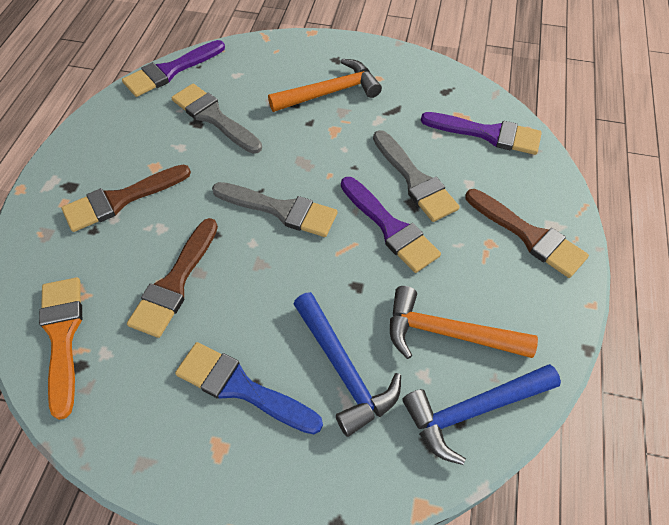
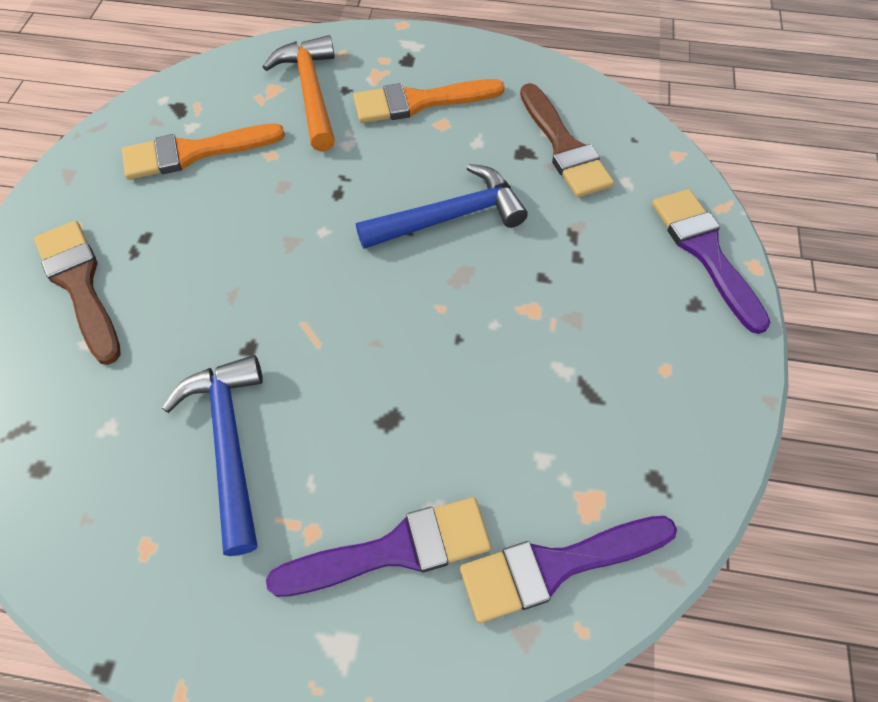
blue brush: 1 -> 0
brown brush: 3 -> 2
grey brush: 3 -> 0
orange brush: 1 -> 2
orange hammer: 2 -> 1

